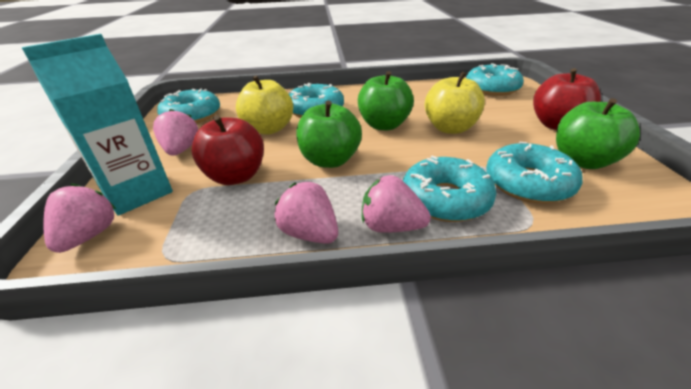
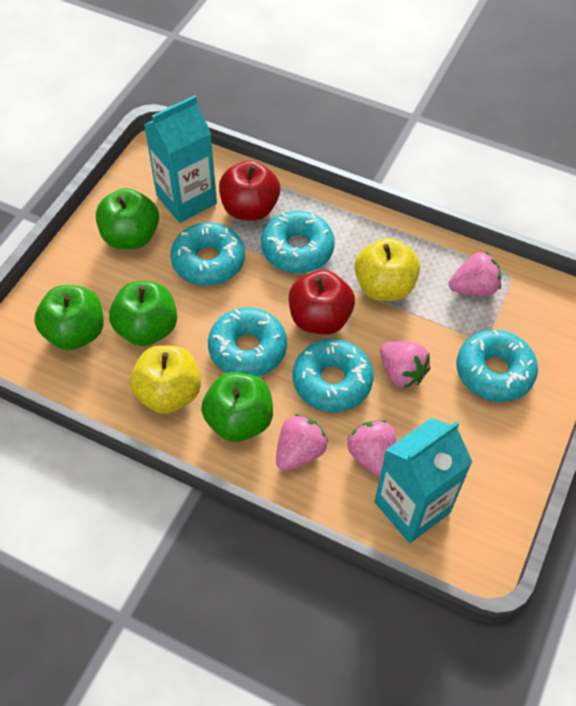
green apple: 3 -> 4
turquoise carton: 1 -> 2

